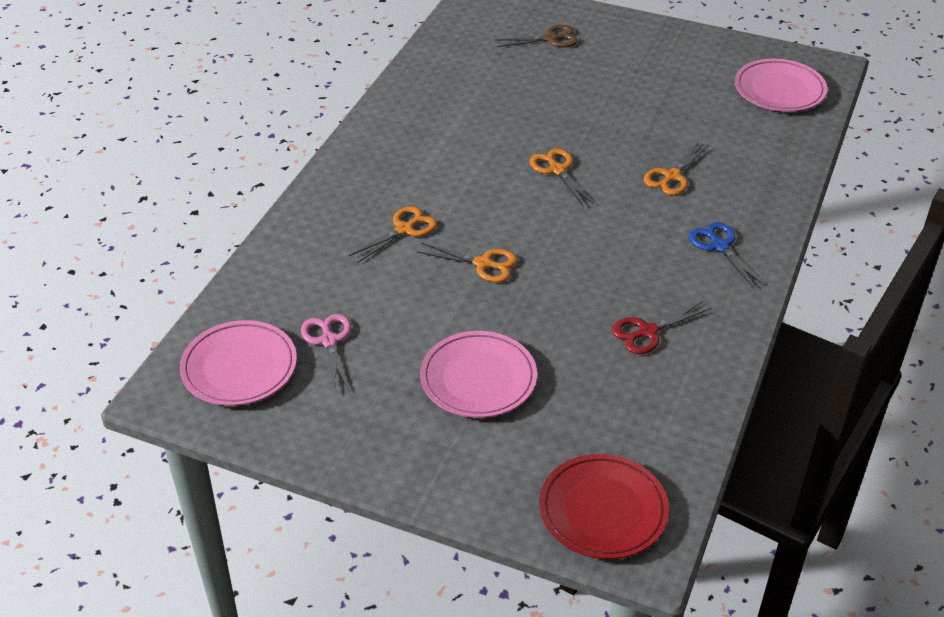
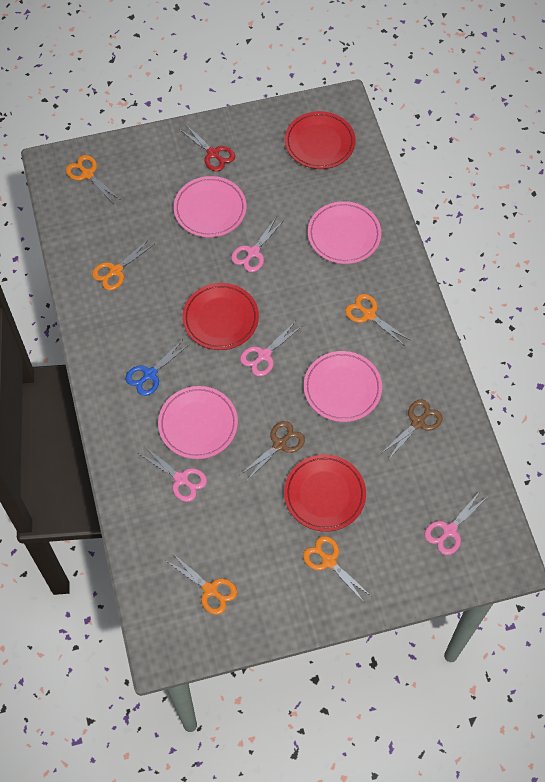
brown scissors: 1 -> 2
orange scissors: 4 -> 5
pink plate: 3 -> 4
pink scissors: 1 -> 4
red plate: 1 -> 3

